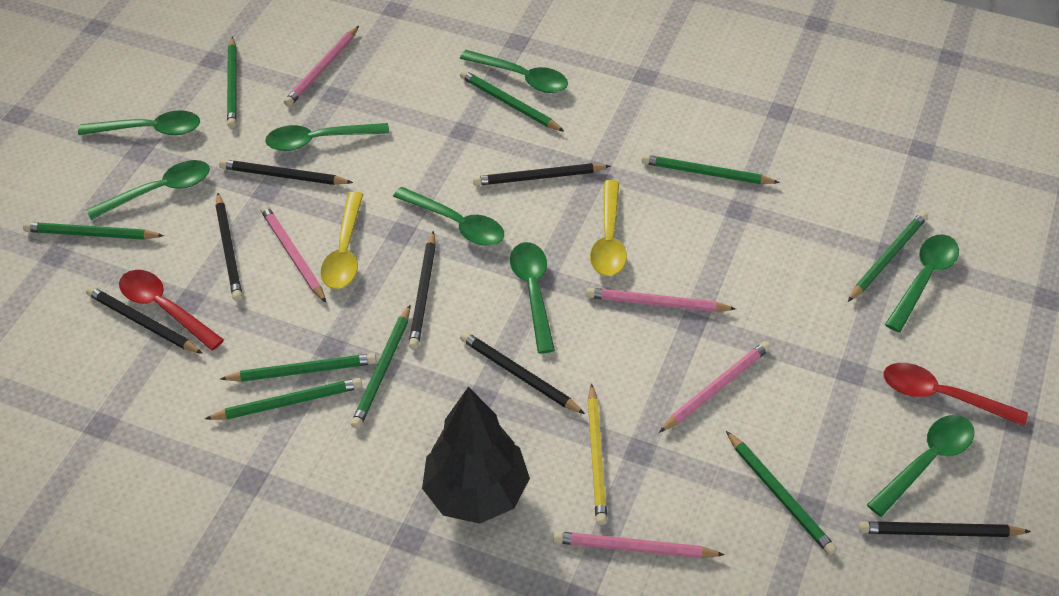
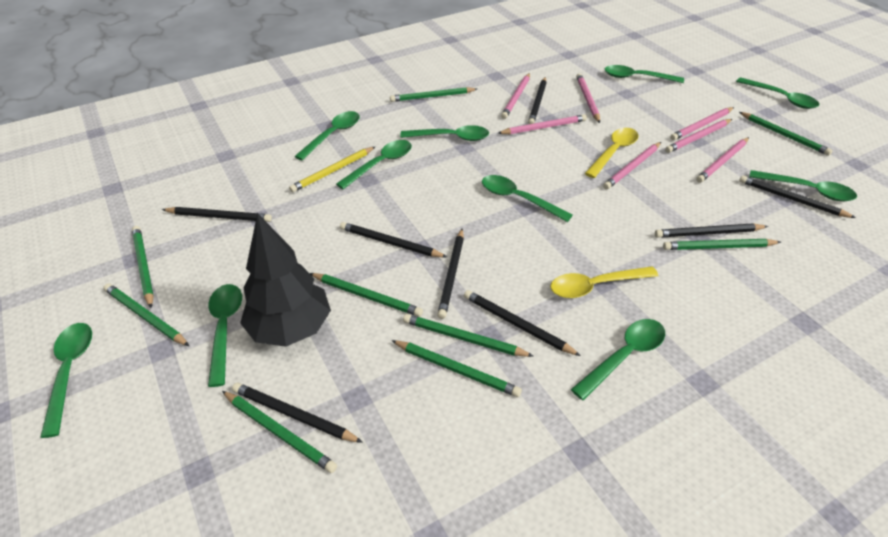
black pencil: 7 -> 8
green spoon: 8 -> 10
pink pencil: 5 -> 7
red spoon: 2 -> 0

